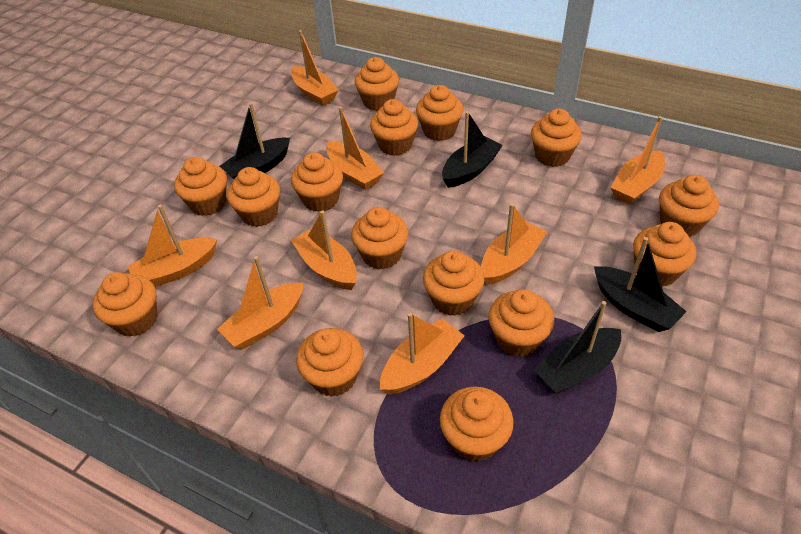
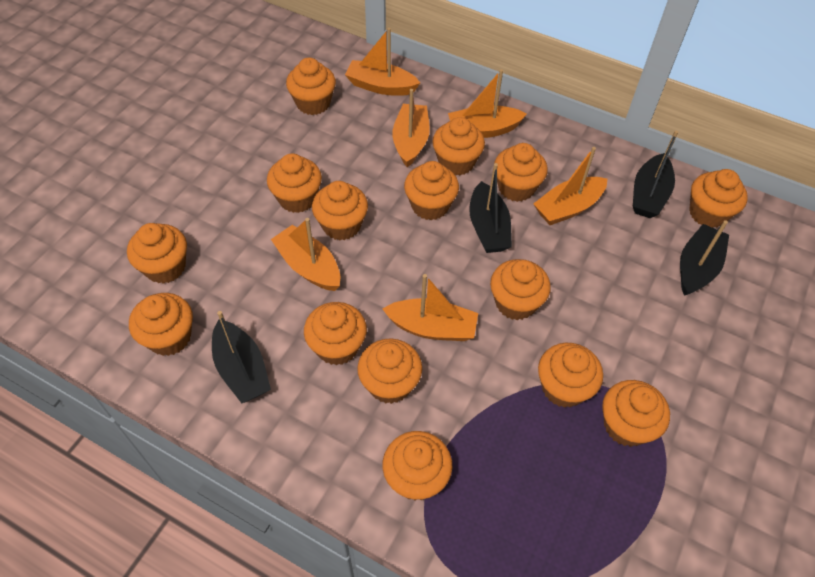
orange boat: 8 -> 6

